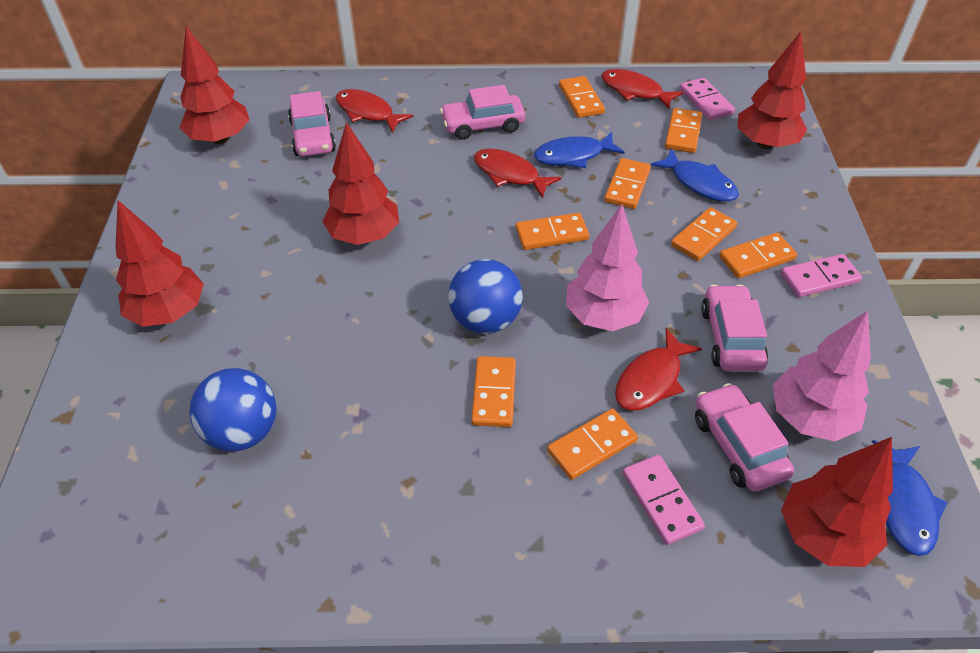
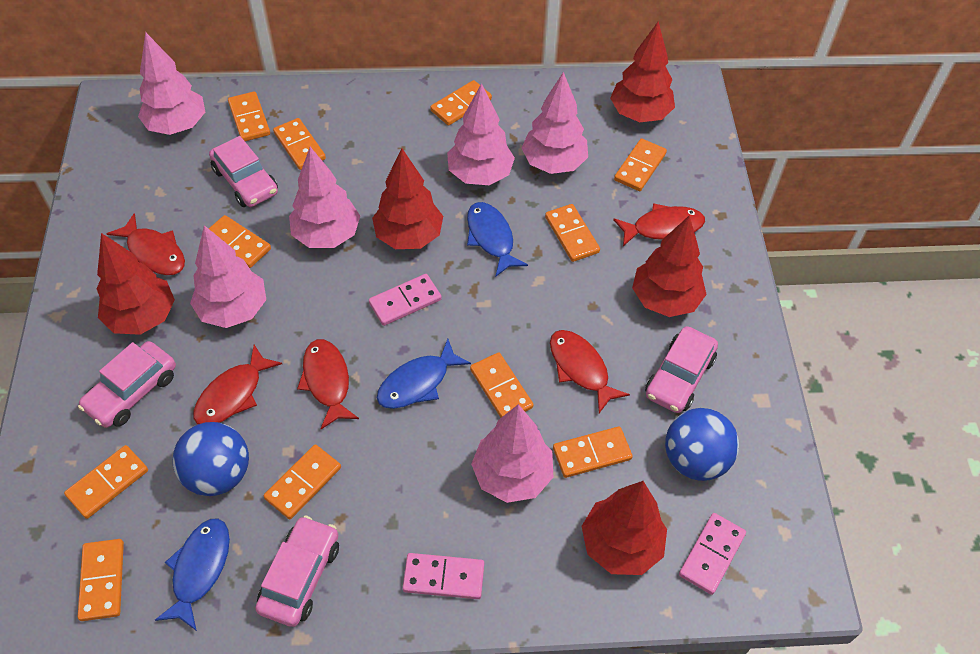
orange domino: 8 -> 11
pink tree: 2 -> 6
red fish: 4 -> 5

